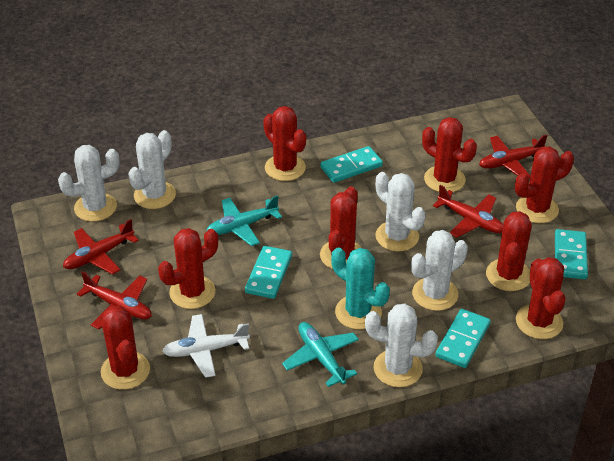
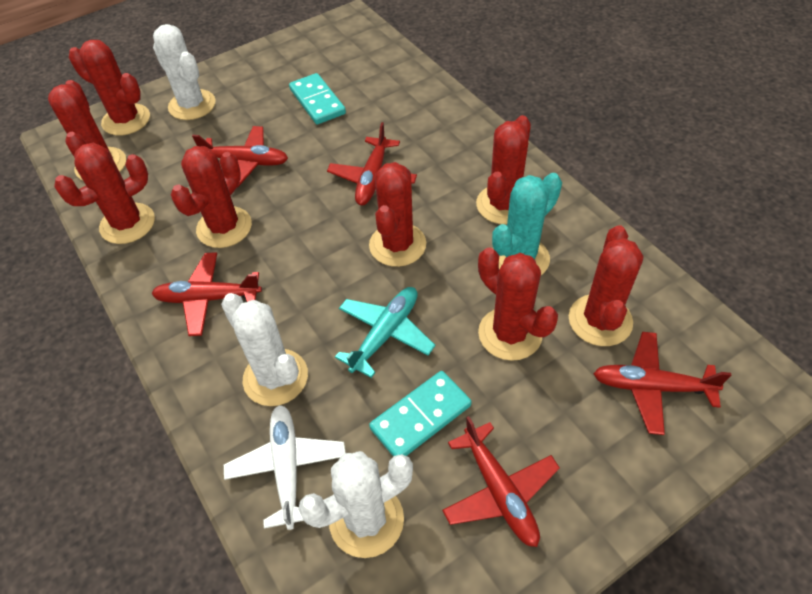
red plane: 4 -> 5
turquoise domino: 4 -> 2
turquoise plane: 2 -> 1
white cactus: 5 -> 3

